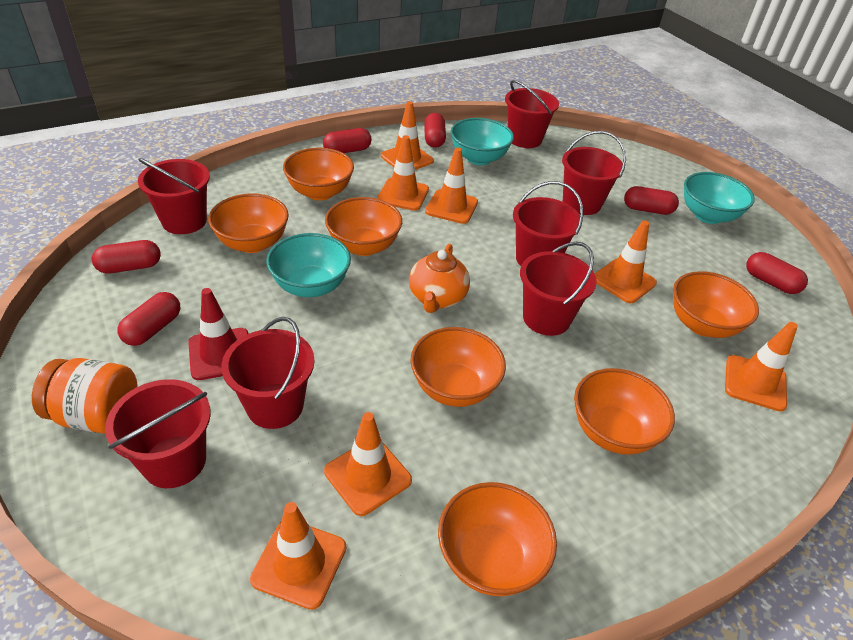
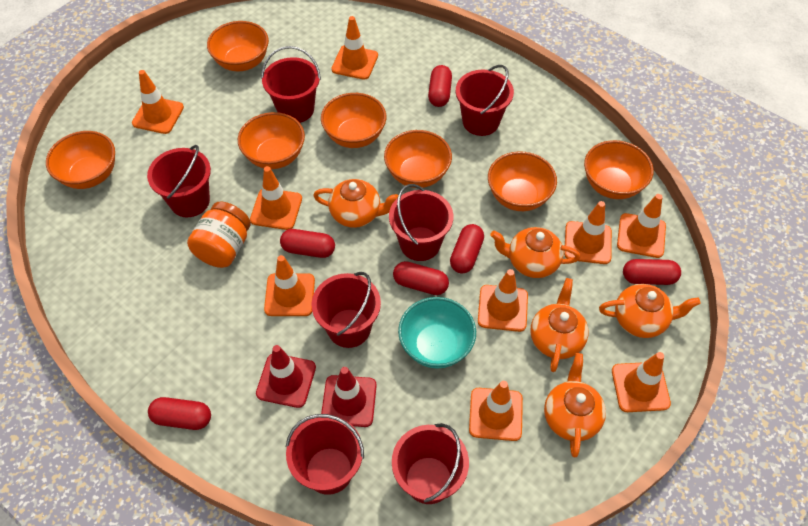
orange teapot: 1 -> 5
orange traffic cone: 7 -> 9
red traffic cone: 1 -> 2
turquoise bowl: 3 -> 1

